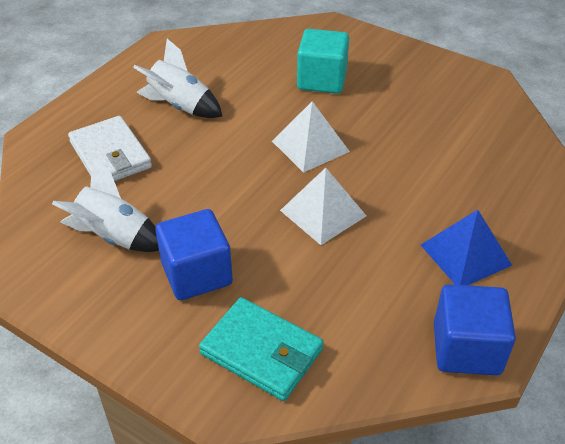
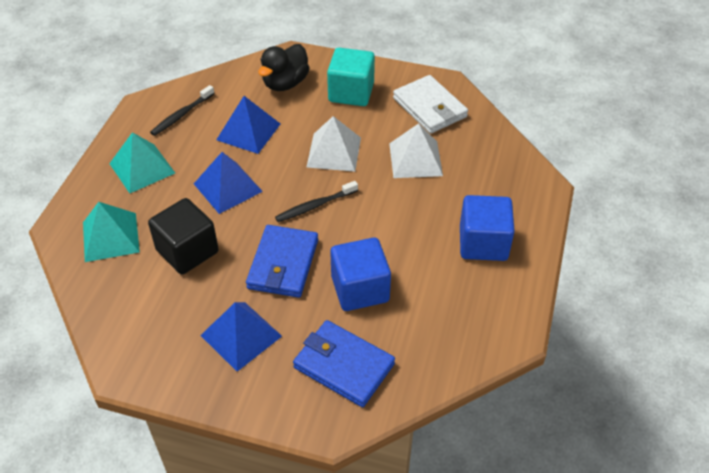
black cube: 0 -> 1
black duck: 0 -> 1
black toothbrush: 0 -> 2
blue pyramid: 1 -> 3
blue wallet: 0 -> 2
turquoise pyramid: 0 -> 2
turquoise wallet: 1 -> 0
white rocket: 2 -> 0

